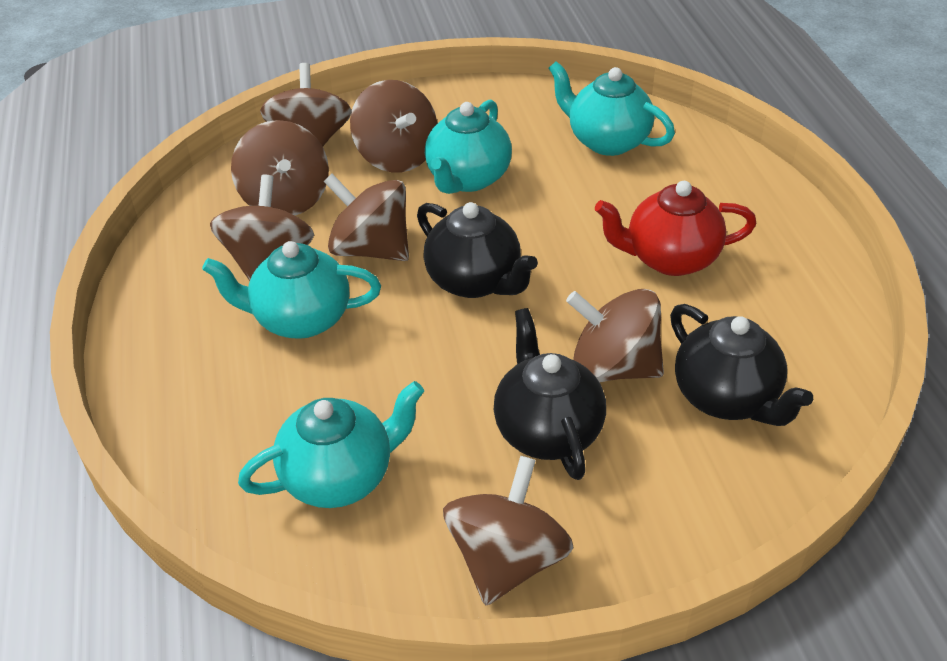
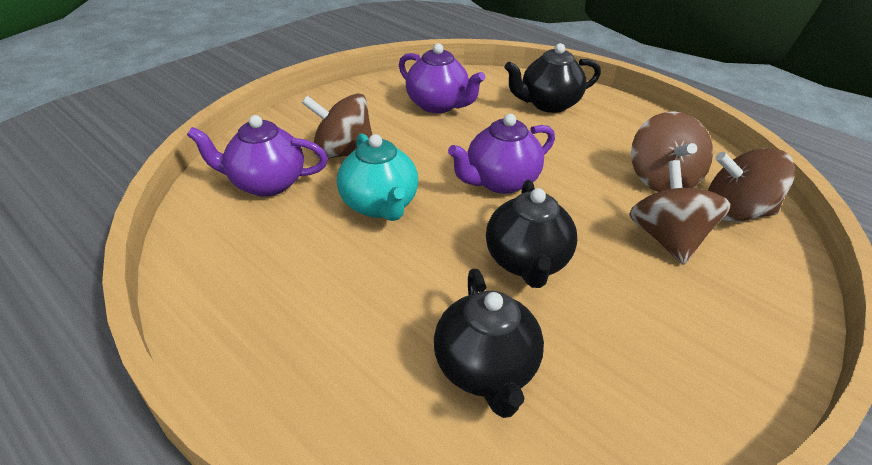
brown spinning top: 7 -> 4
purple teapot: 0 -> 3
red teapot: 1 -> 0
turquoise teapot: 4 -> 1

